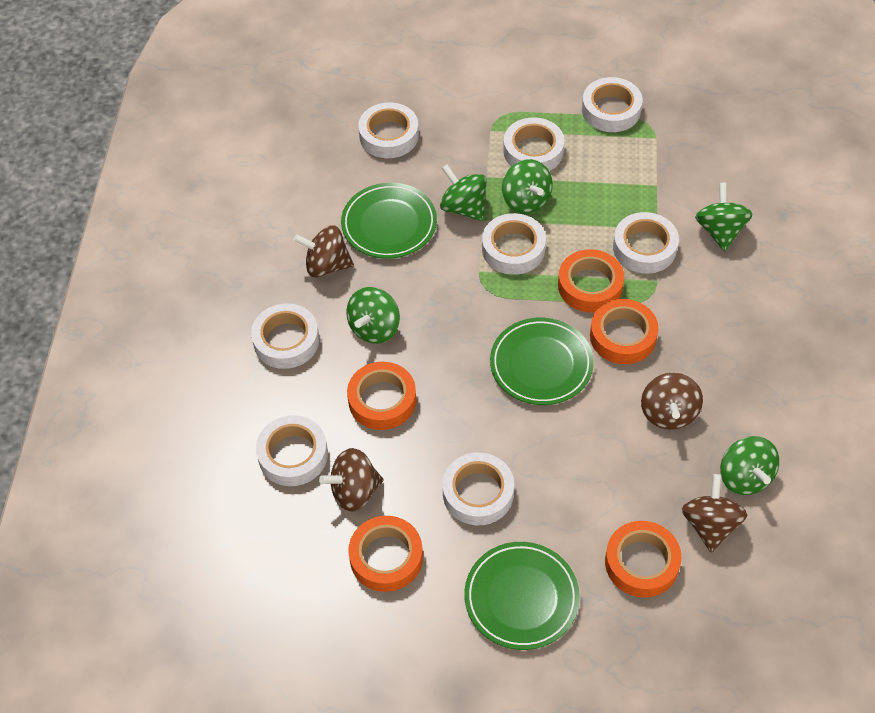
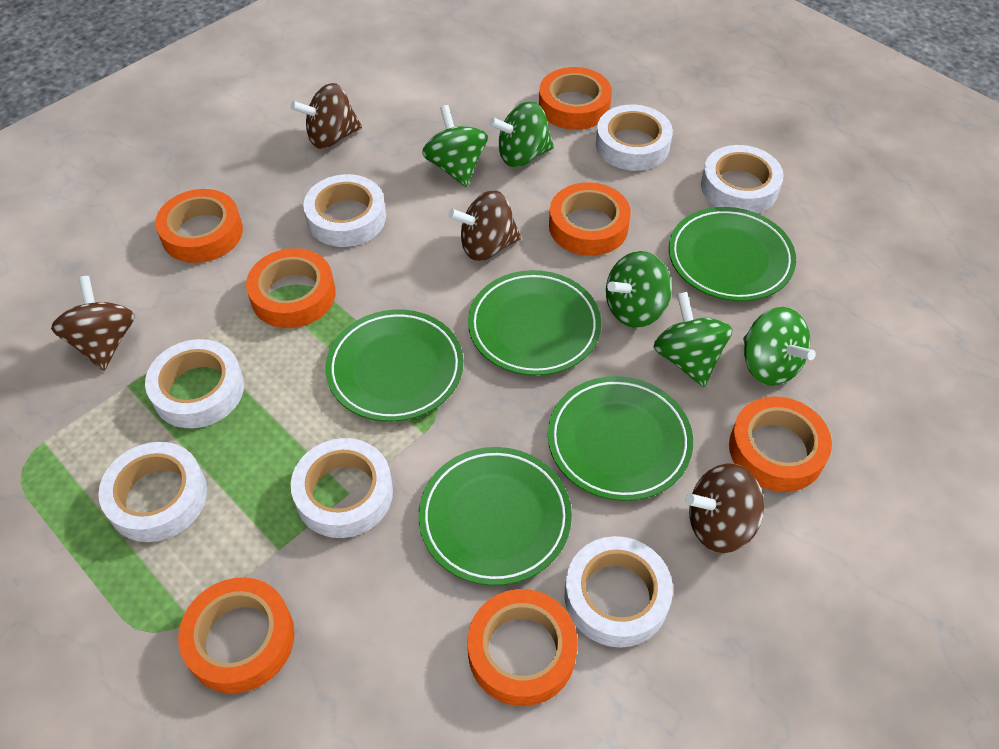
green plate: 3 -> 5
orange tape: 5 -> 7
white tape: 8 -> 7

